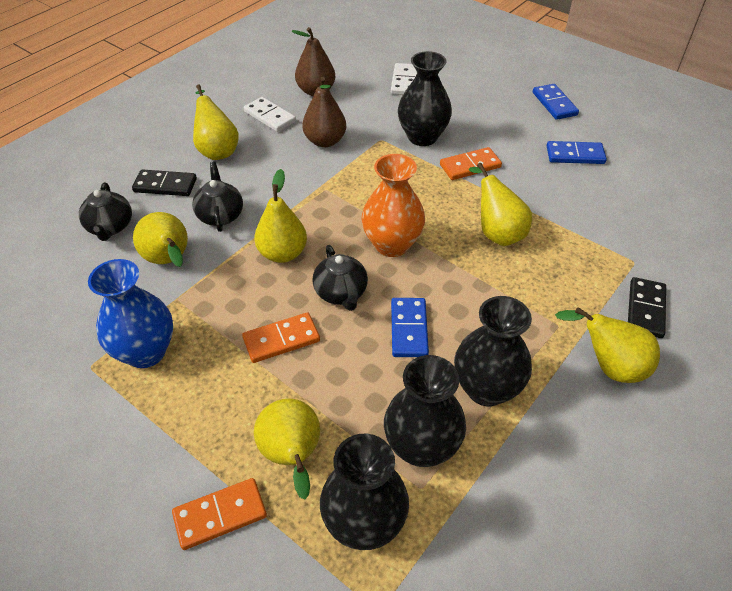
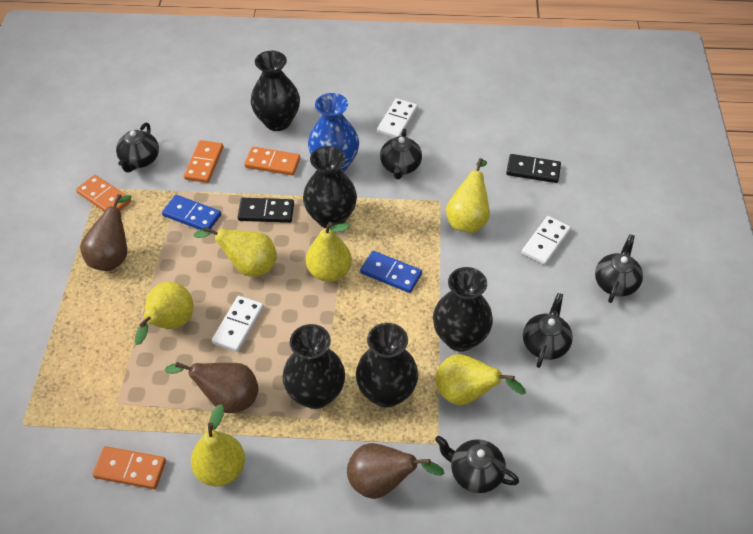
black teapot: 3 -> 5
black vase: 4 -> 5
blue domino: 3 -> 2
brown pear: 2 -> 3
orange domino: 3 -> 4
orange vase: 1 -> 0
white domino: 2 -> 3

